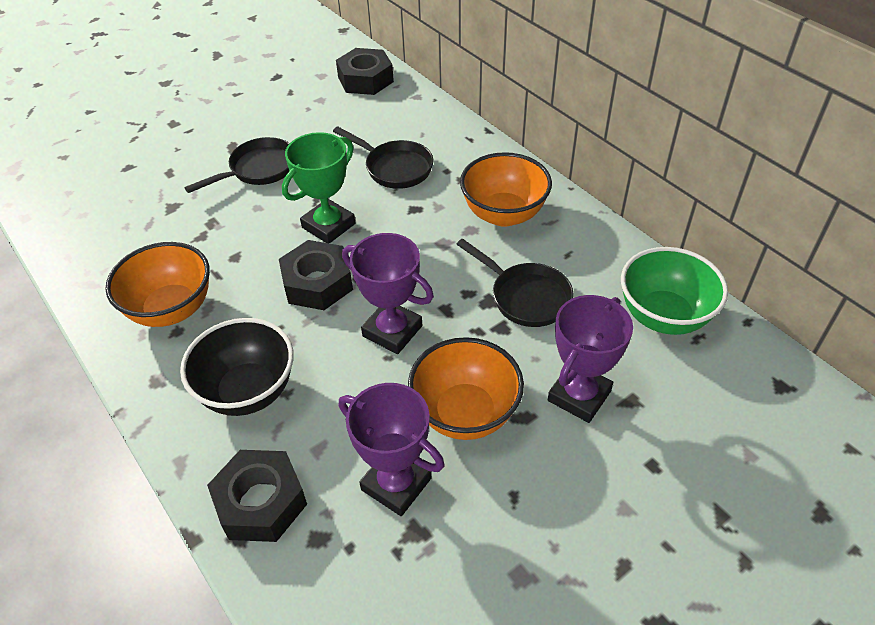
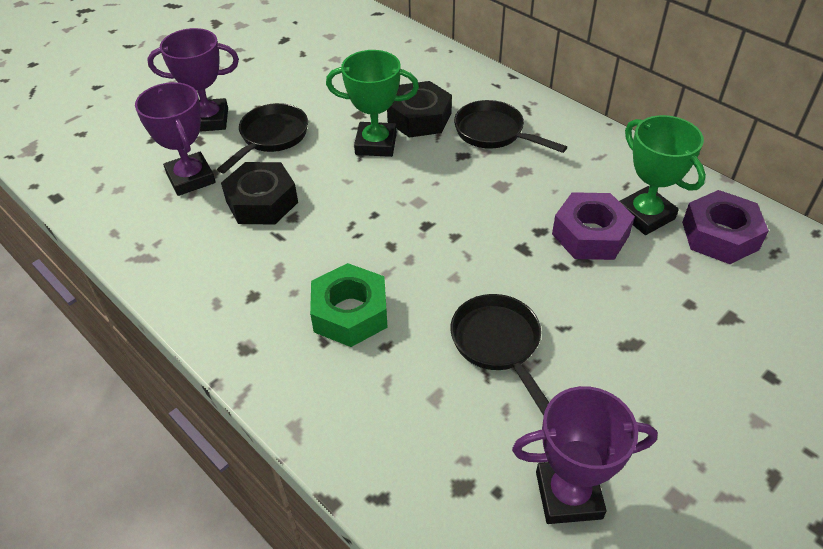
black bowl: 1 -> 0
black nut: 3 -> 2
green bowl: 1 -> 0
green nut: 0 -> 1
green trophy: 1 -> 2
orange bowl: 3 -> 0
purple nut: 0 -> 2

